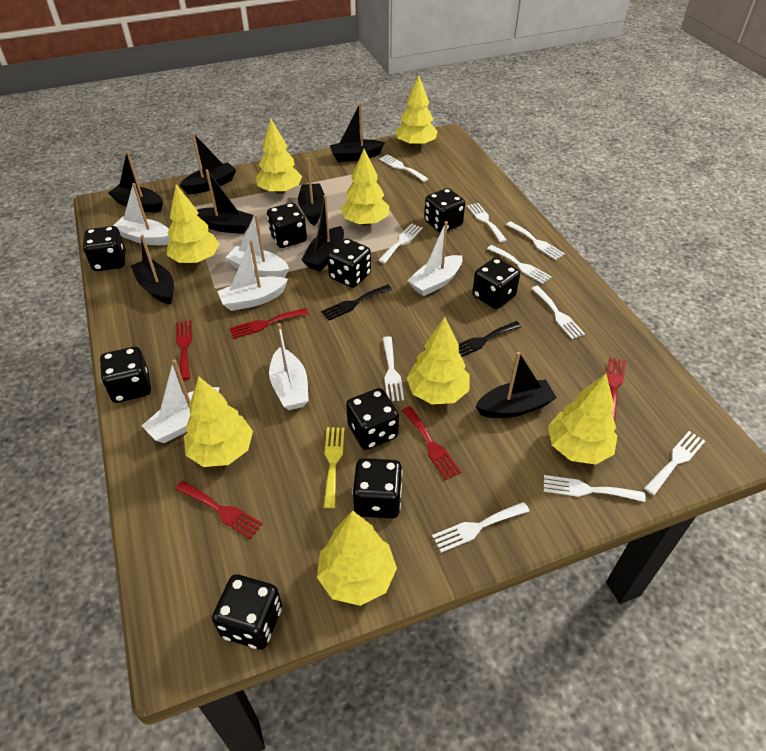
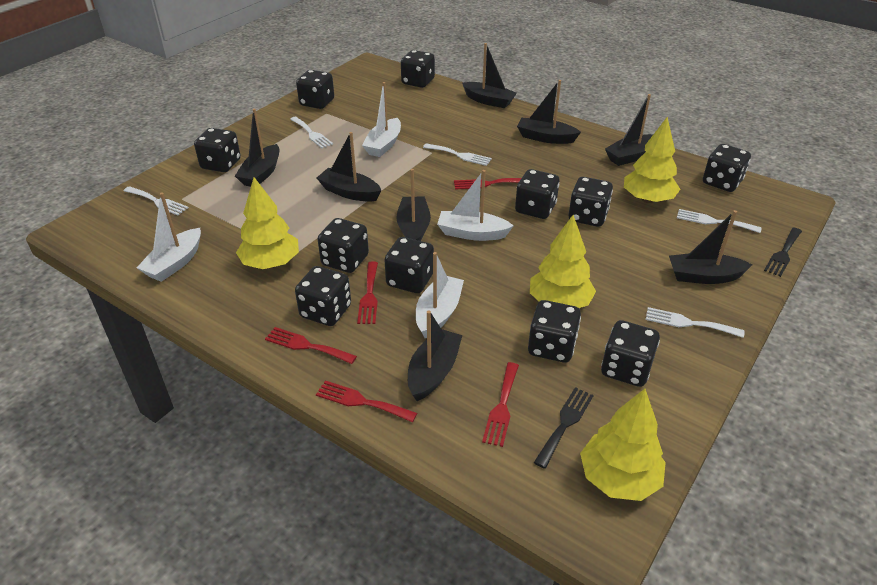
black dice: 9 -> 11
white boat: 6 -> 4
white fork: 10 -> 5
yellow fork: 1 -> 0
yellow tree: 8 -> 4

